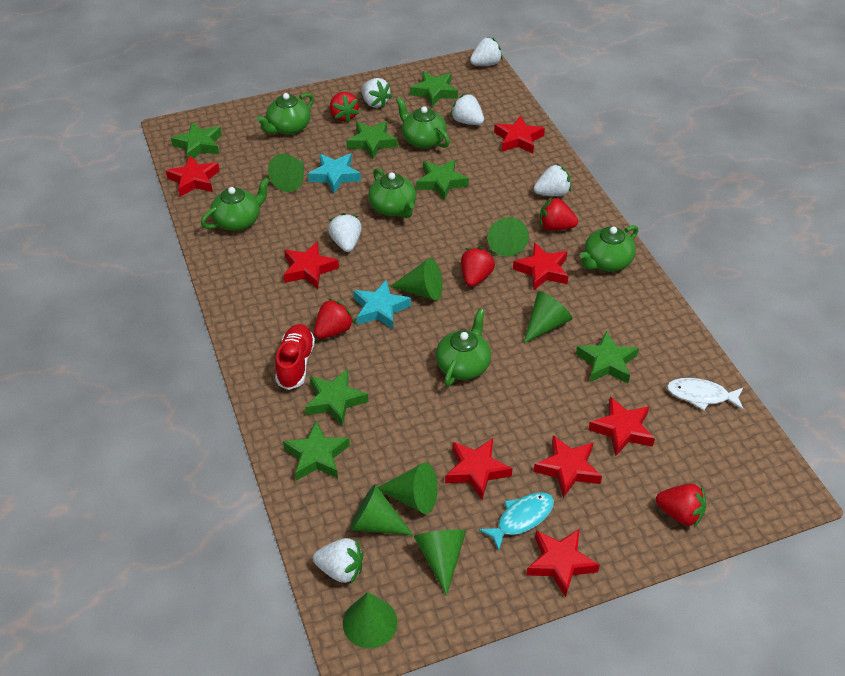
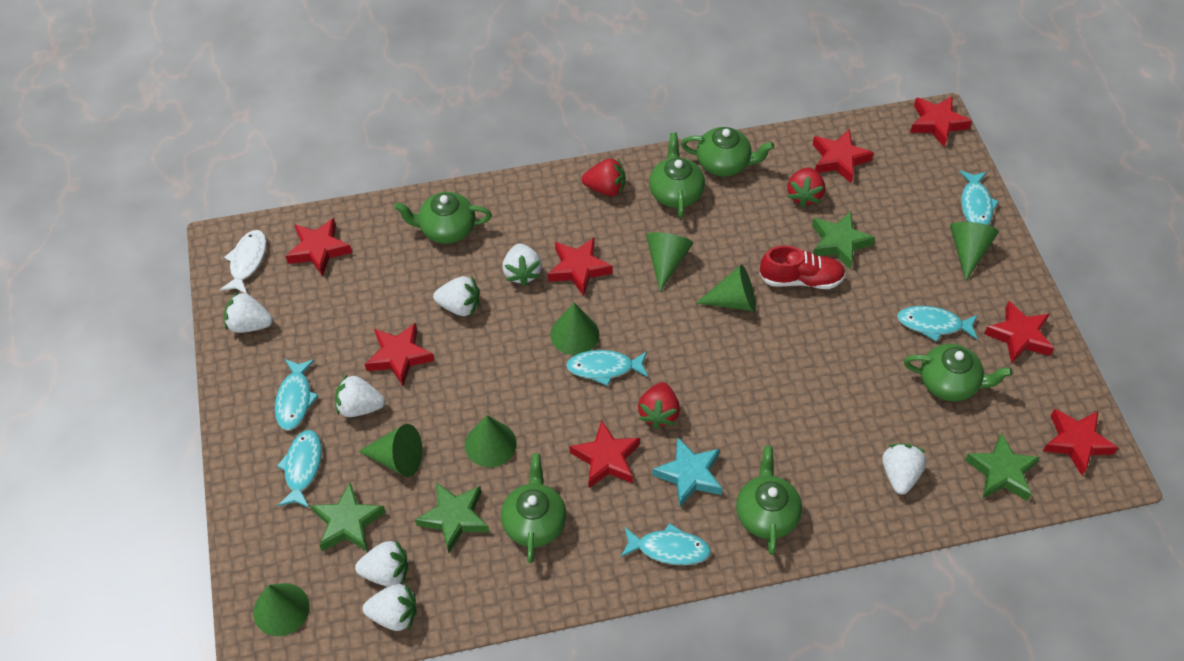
green cone: 8 -> 7
green star: 7 -> 4
red strawberry: 5 -> 3
turquoise fish: 1 -> 6
turquoise star: 2 -> 1
white strawberry: 6 -> 7

